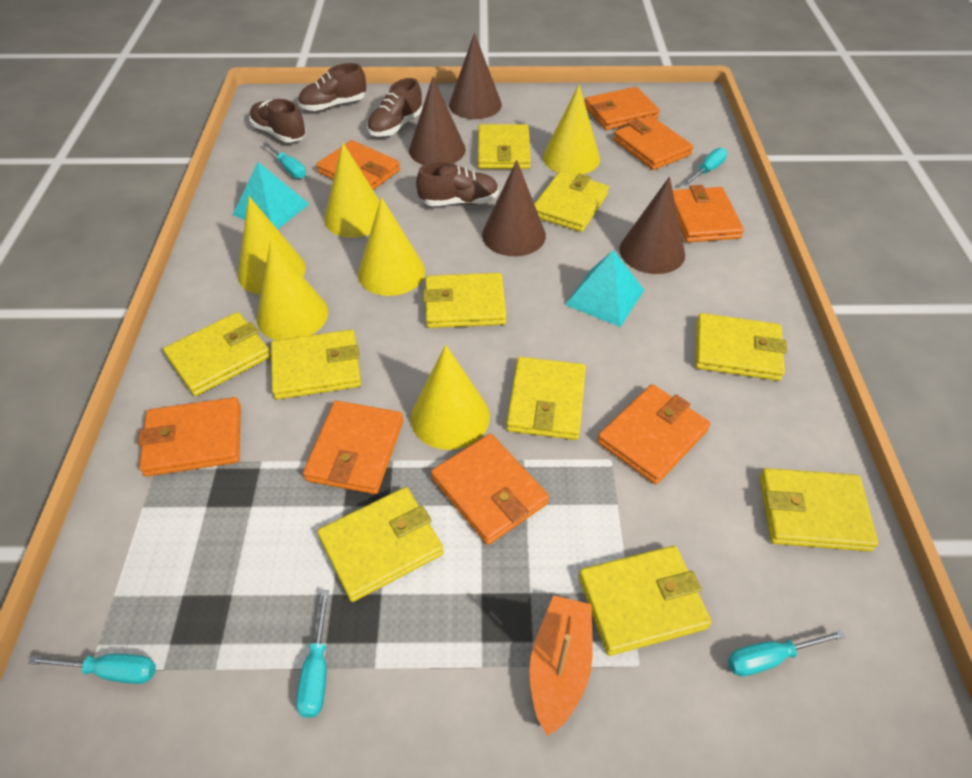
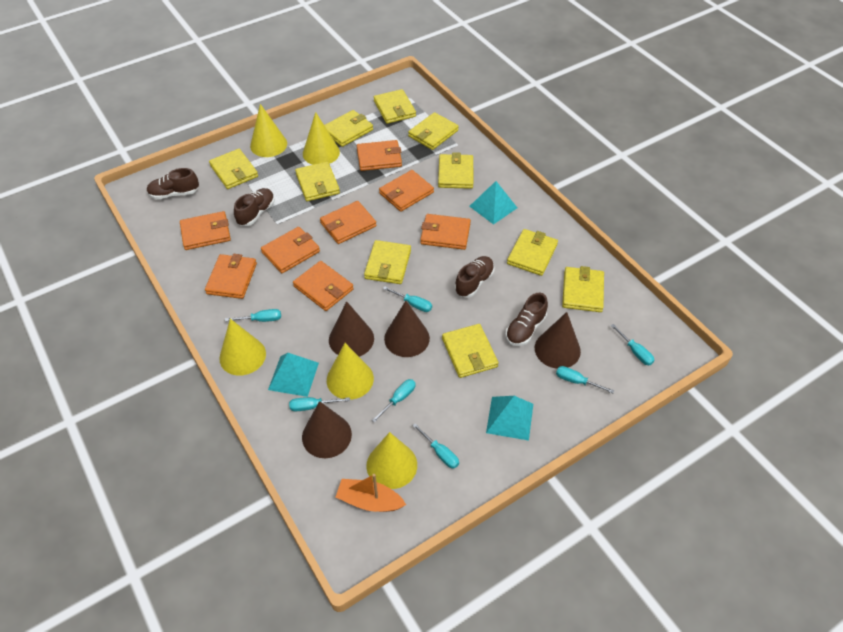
turquoise pyramid: 2 -> 3
turquoise screwdriver: 5 -> 7
yellow cone: 6 -> 5

